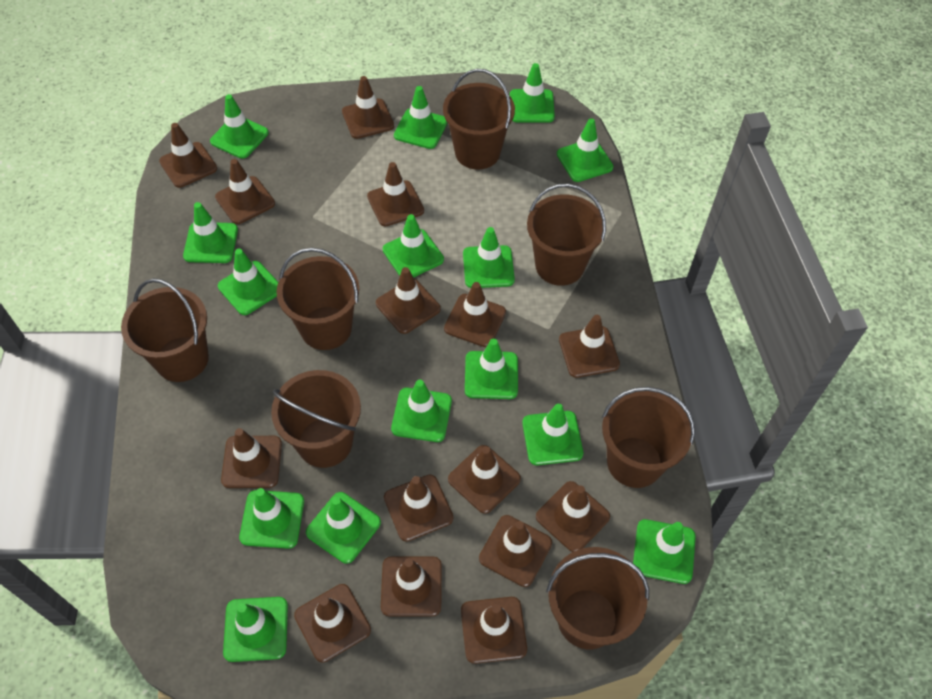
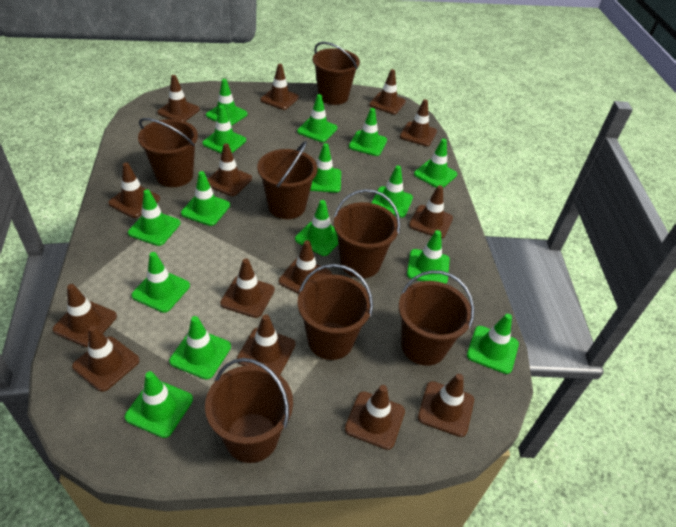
brown traffic cone: 15 -> 14

